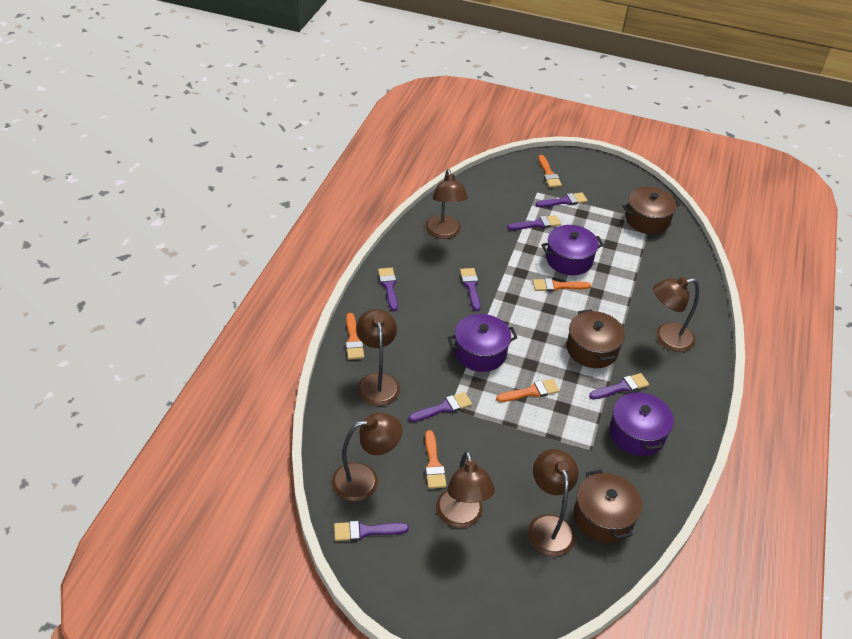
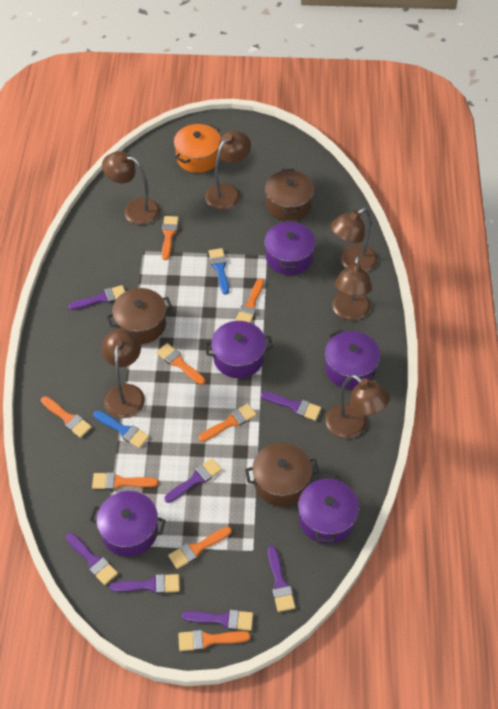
blue brush: 0 -> 2
orange brush: 5 -> 8
orange pot: 0 -> 1
purple pot: 3 -> 5

